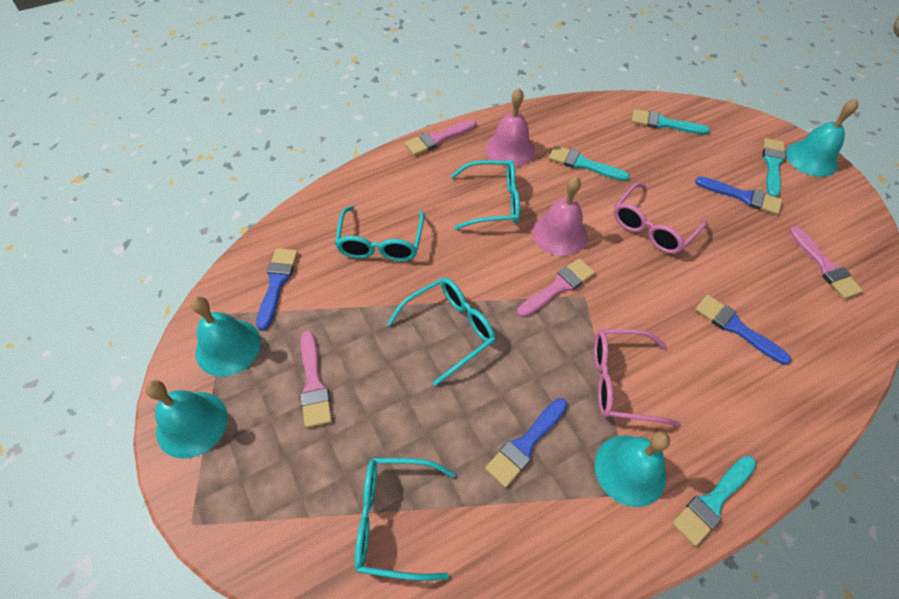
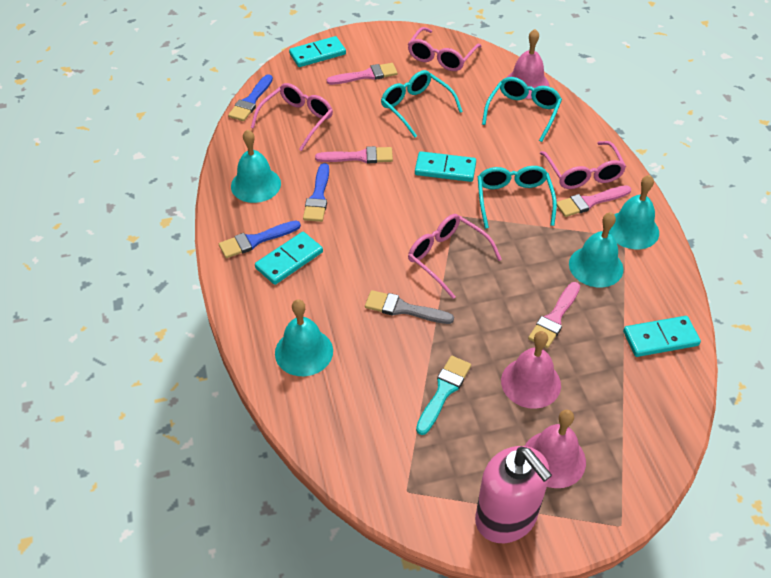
blue brush: 4 -> 3
grey brush: 0 -> 1
pink bell: 2 -> 3
pink glasses: 2 -> 4
pink soap dispenser: 0 -> 1
turquoise brush: 4 -> 1
turquoise domino: 0 -> 4
turquoise glasses: 4 -> 3

